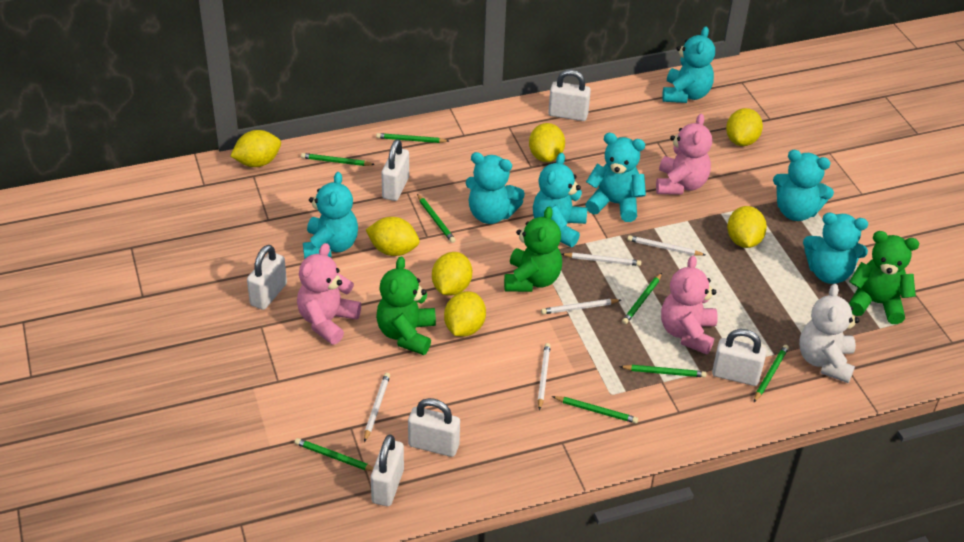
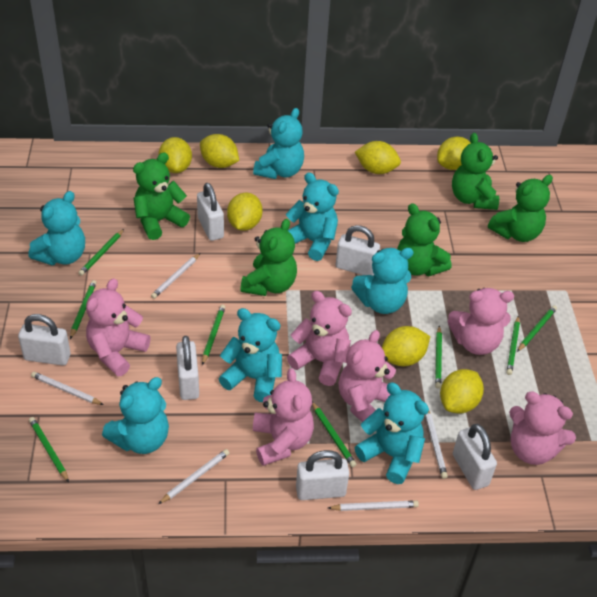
green teddy bear: 3 -> 5
pink teddy bear: 3 -> 6
white teddy bear: 1 -> 0

